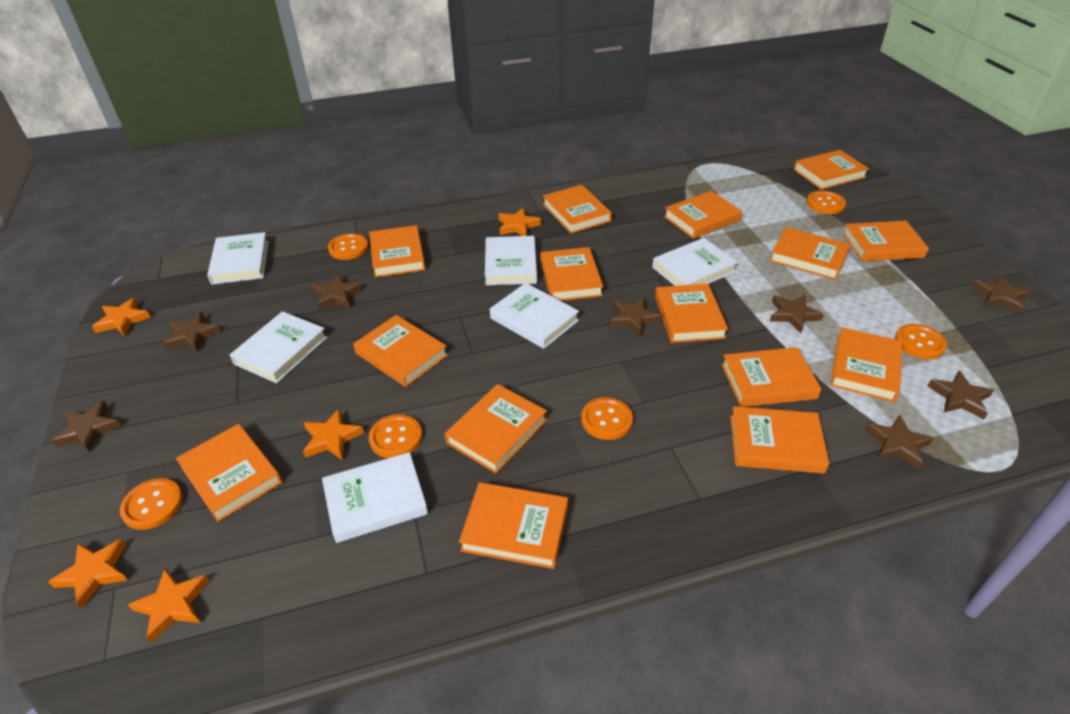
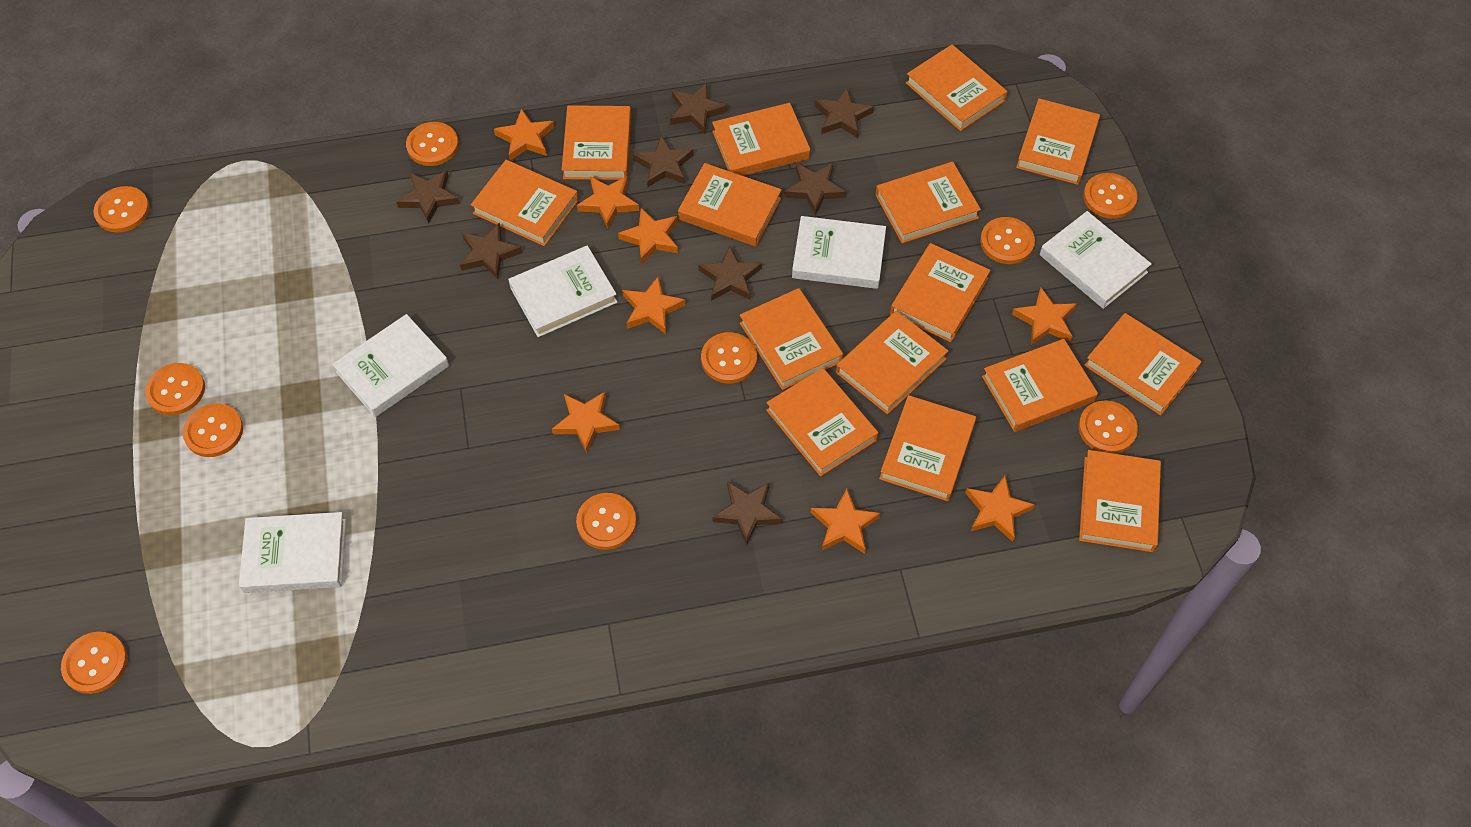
orange button: 6 -> 10
orange star: 5 -> 8
white book: 6 -> 5

